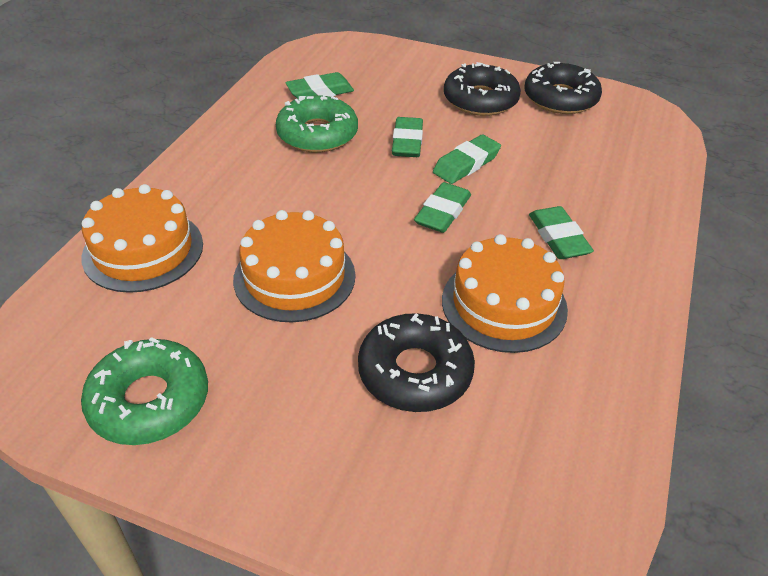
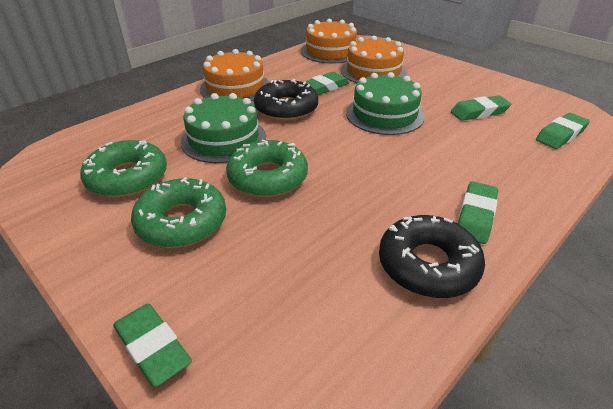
black donut: 3 -> 2
green cake: 0 -> 2
green donut: 2 -> 3

